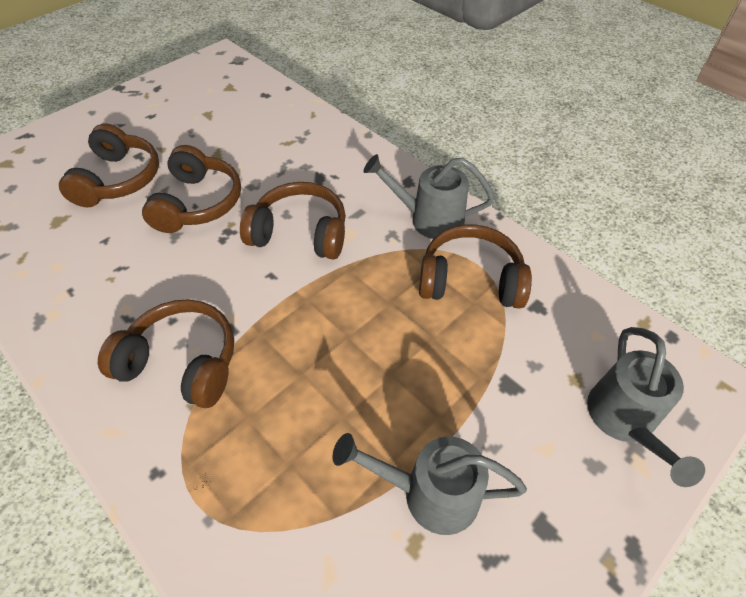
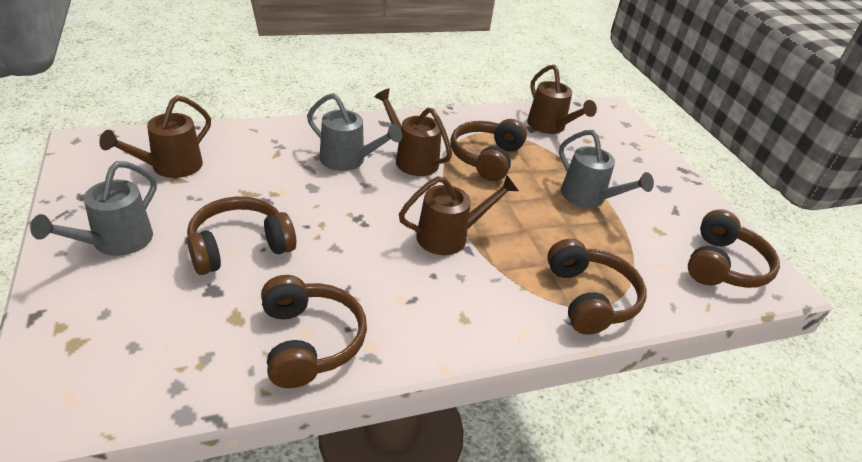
brown watering can: 0 -> 4

